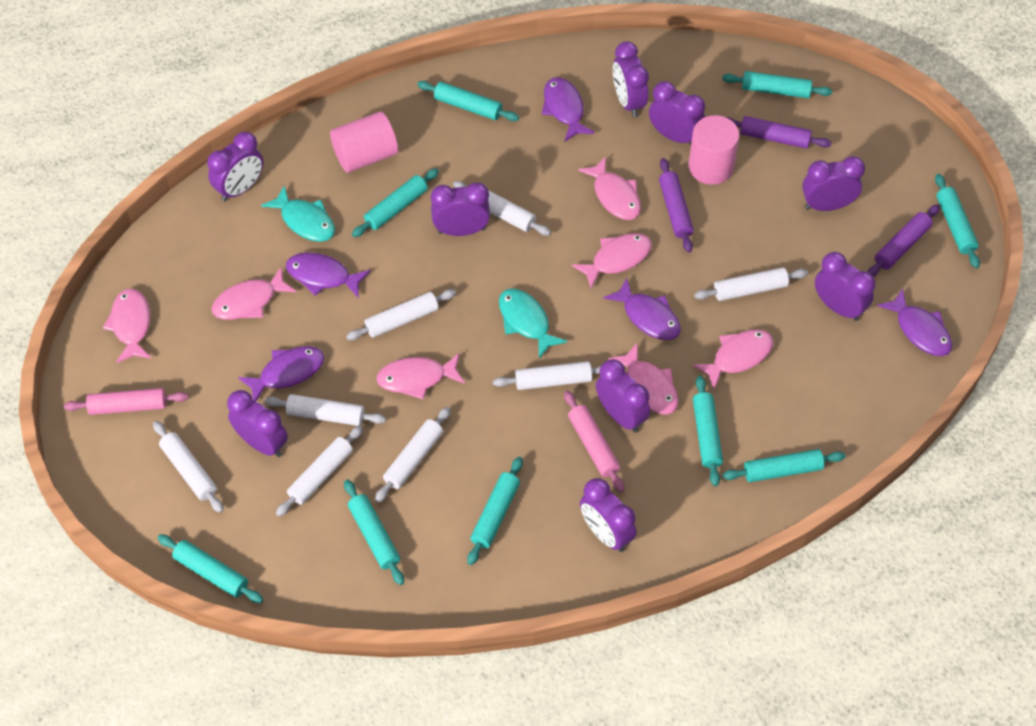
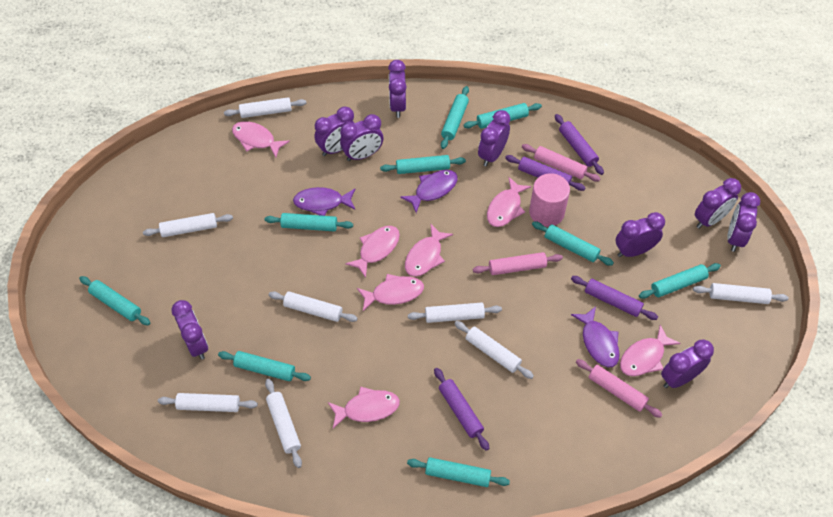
pink cylinder: 2 -> 1
pink rolling pin: 2 -> 3
purple fish: 5 -> 3
purple rolling pin: 3 -> 4
turquoise fish: 2 -> 0

